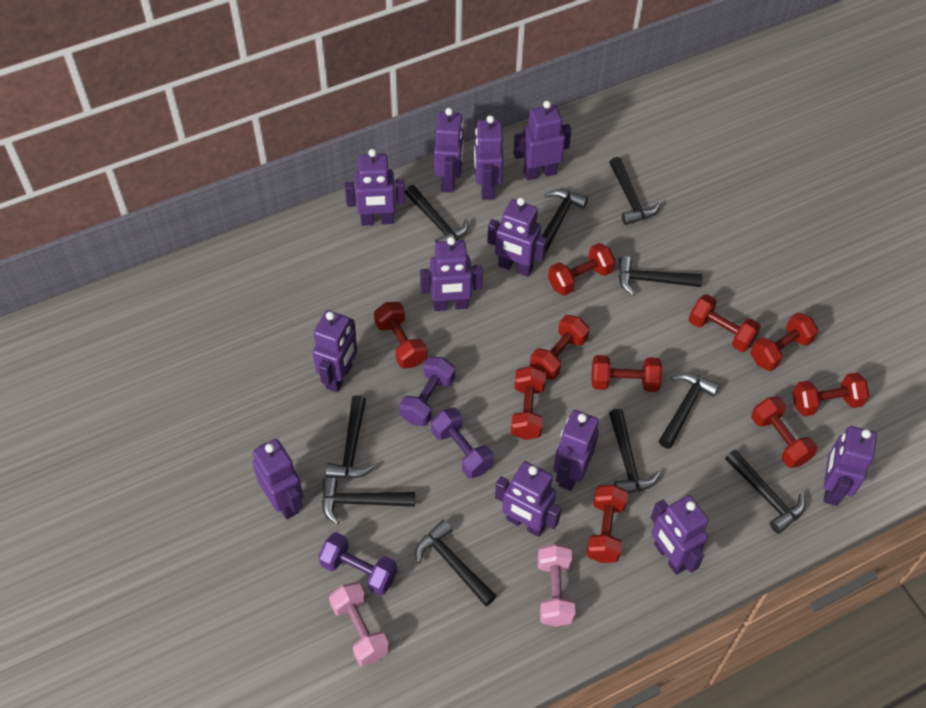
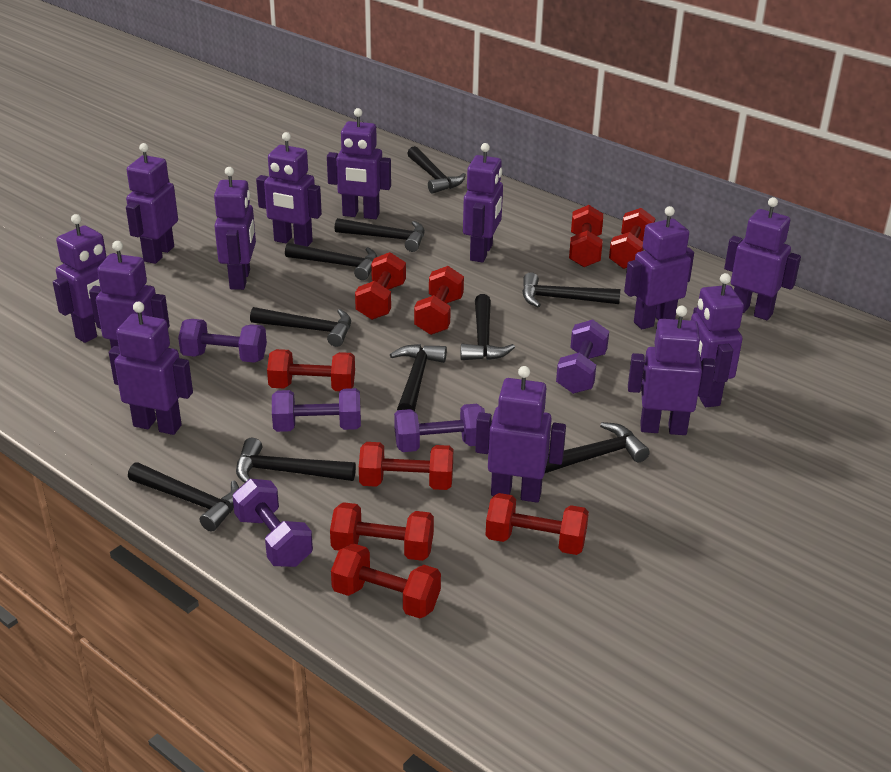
pink dumbbell: 2 -> 0
purple dumbbell: 3 -> 5
purple robot: 12 -> 13
red dumbbell: 10 -> 9

